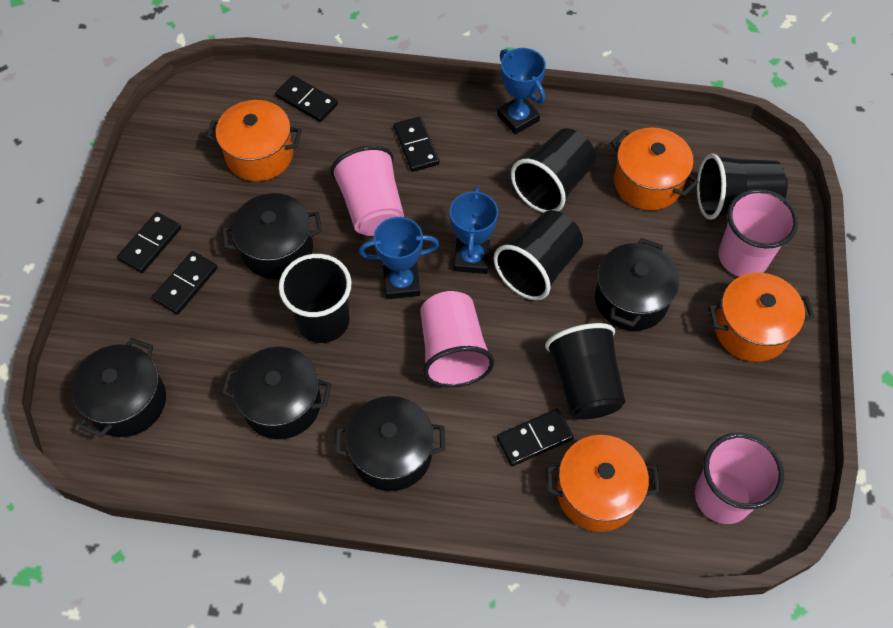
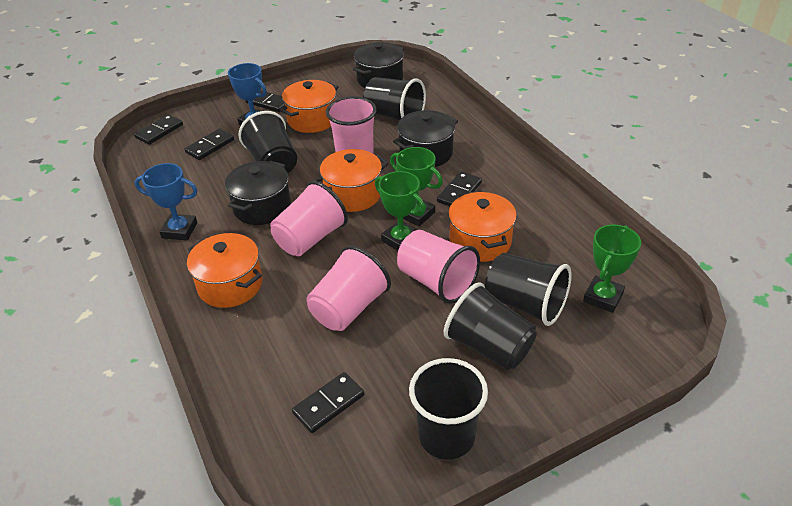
black pot: 5 -> 3
blue trophy: 3 -> 2
green trophy: 0 -> 3

